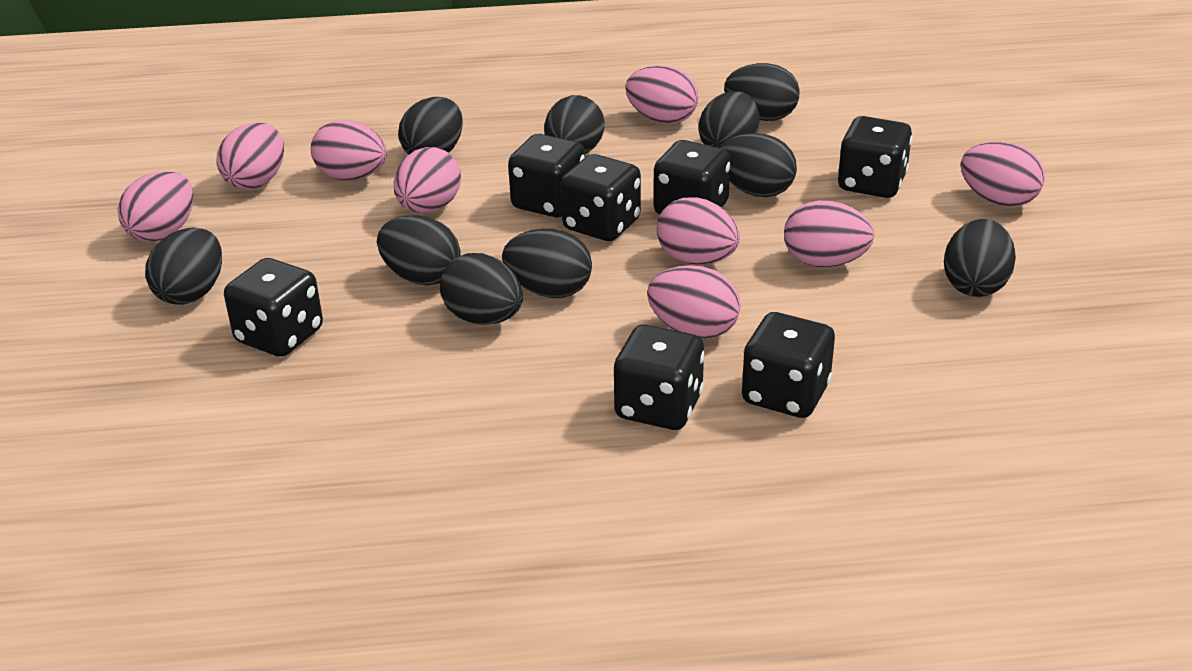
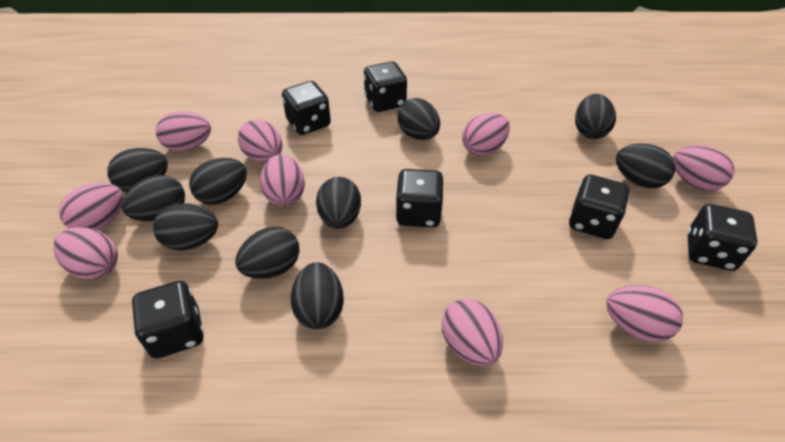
black dice: 7 -> 6

